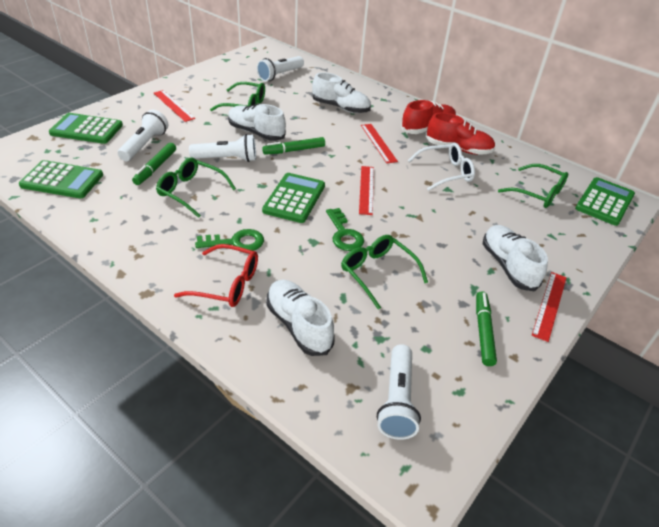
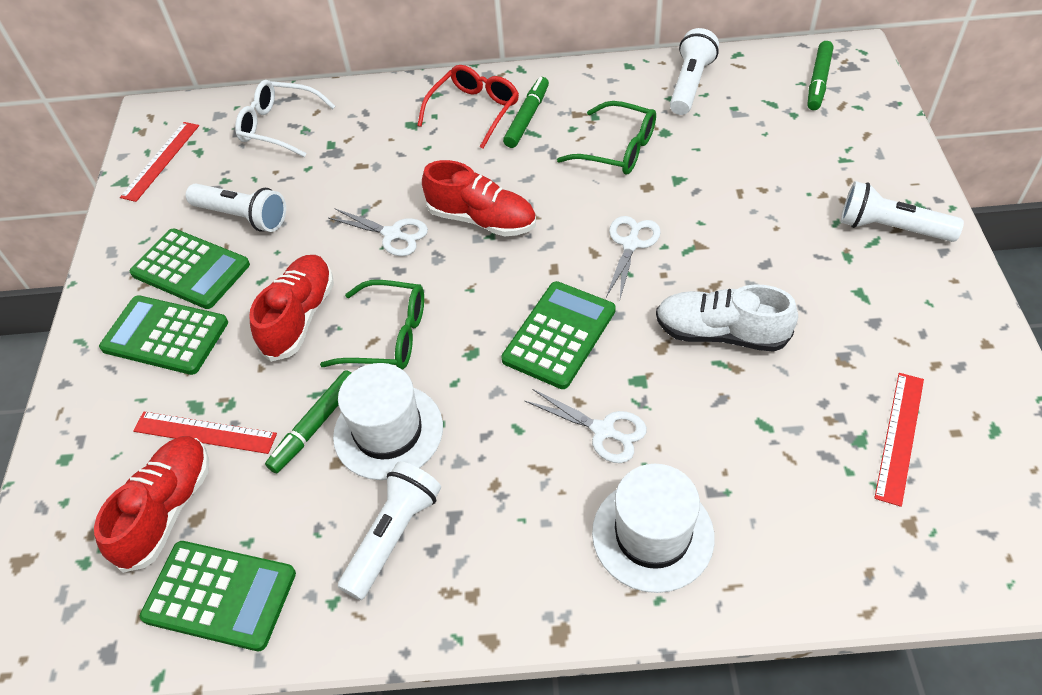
green glasses: 4 -> 2
green key: 2 -> 0
red ruler: 4 -> 3
red shoe: 2 -> 3
white hat: 0 -> 2
white scissors: 0 -> 3
white shoe: 4 -> 1

